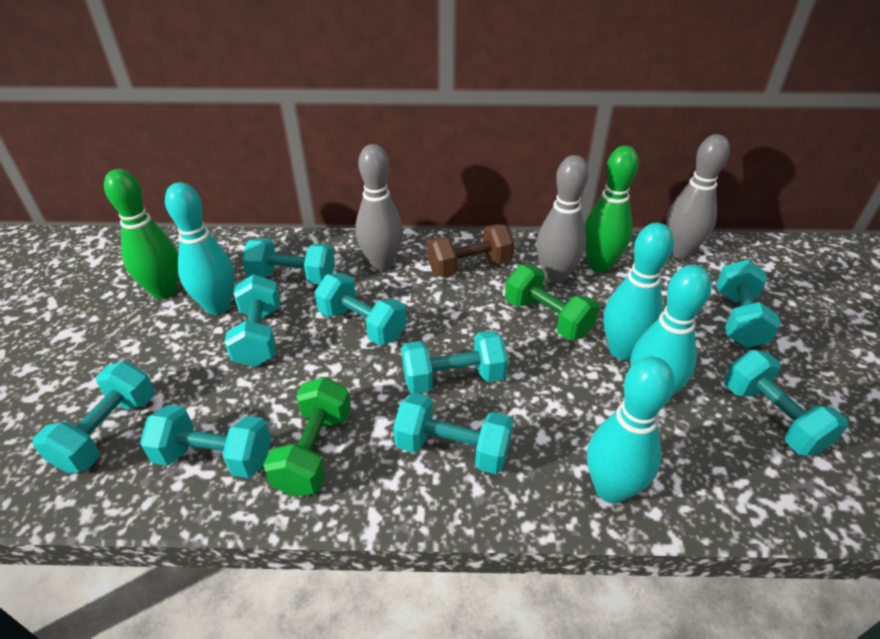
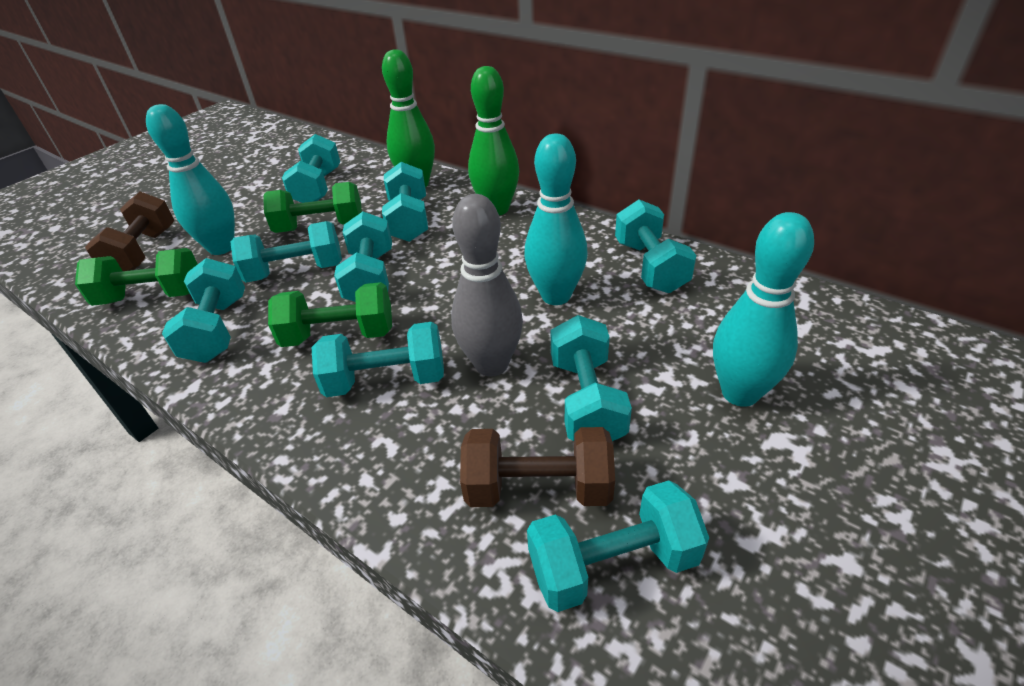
brown dumbbell: 1 -> 2
green dumbbell: 2 -> 3
grey bowling pin: 3 -> 1
turquoise bowling pin: 4 -> 3

